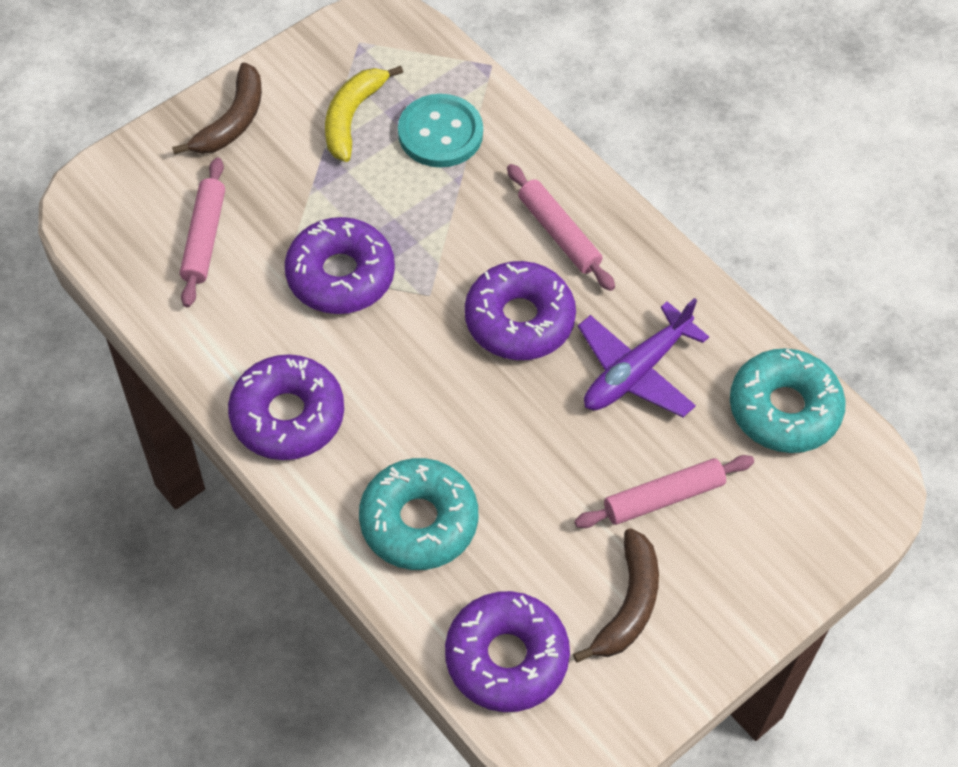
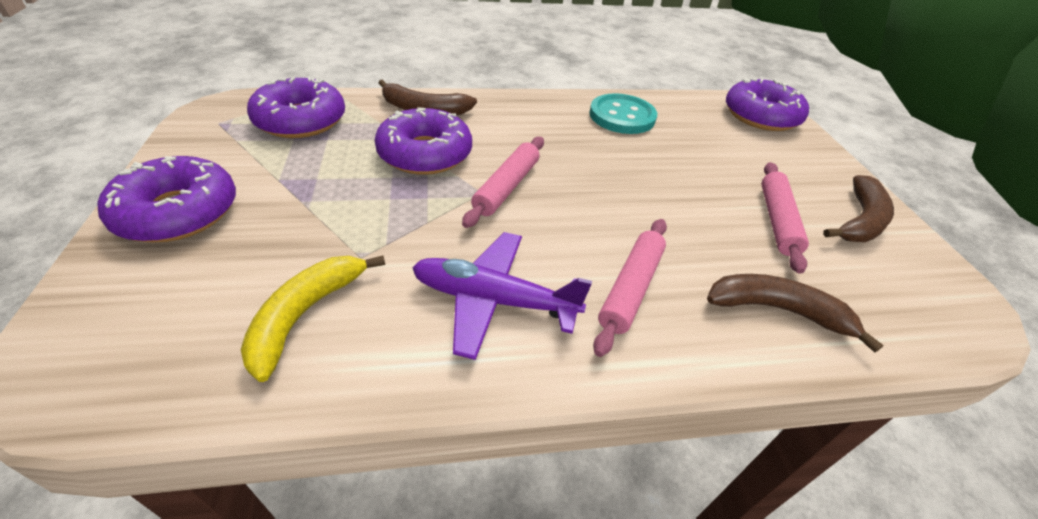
brown banana: 2 -> 3
turquoise donut: 2 -> 0

